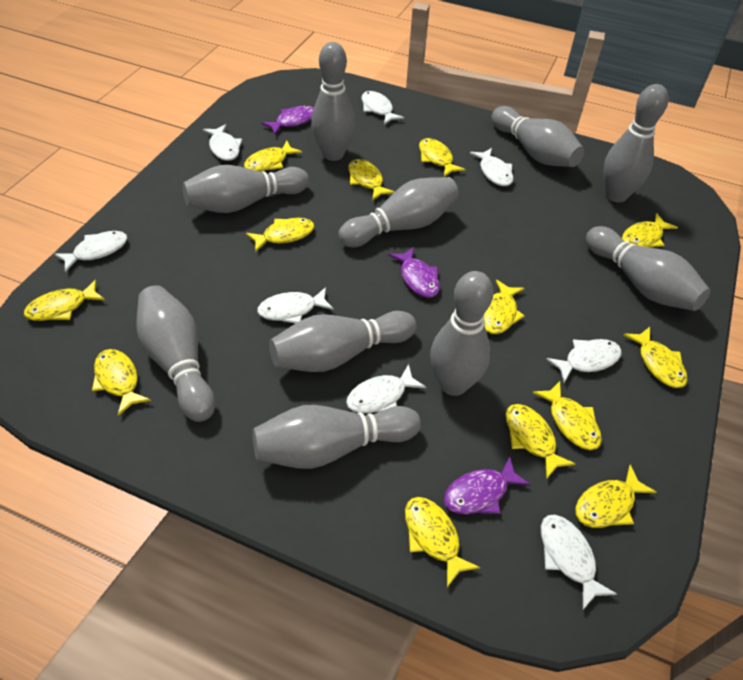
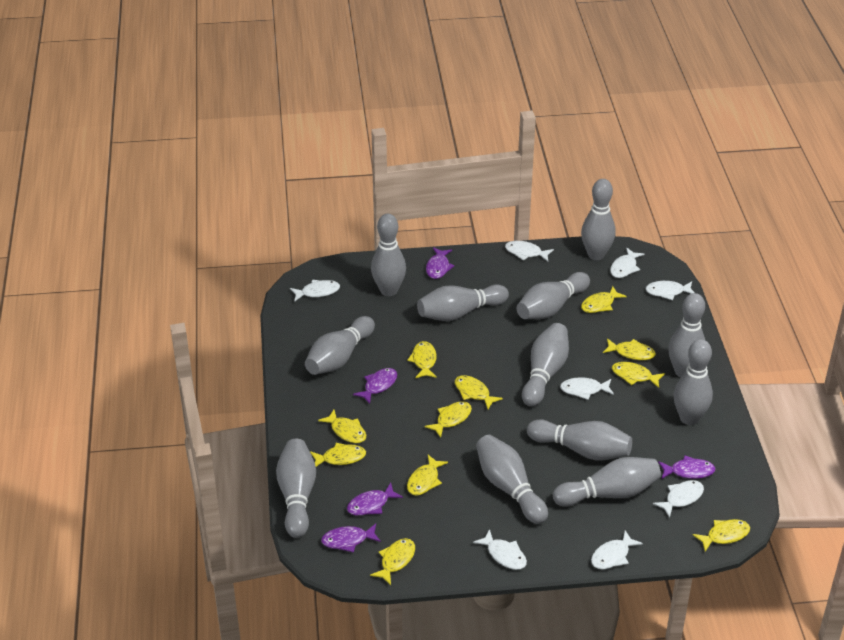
grey bowling pin: 10 -> 12
purple fish: 3 -> 5
yellow fish: 13 -> 11

